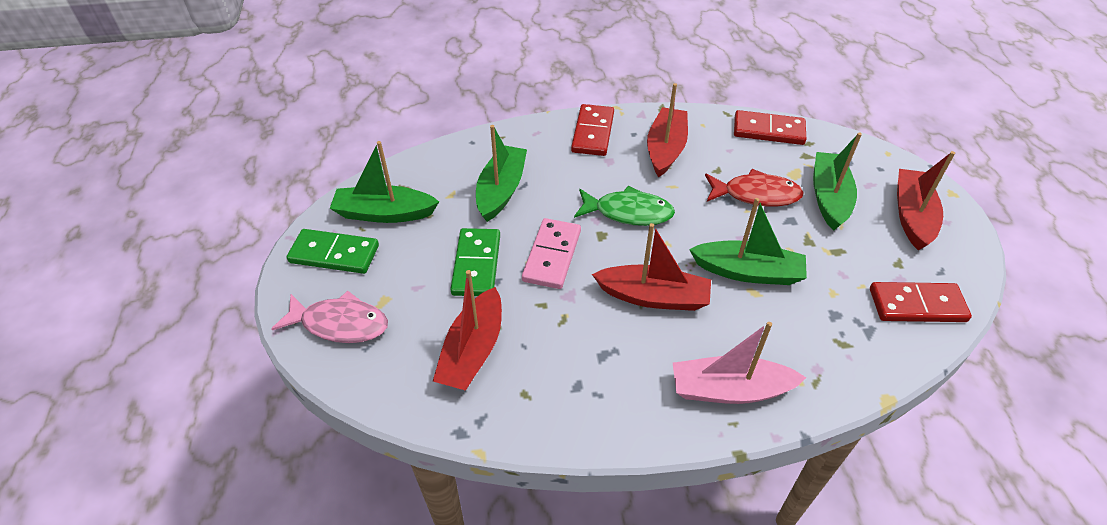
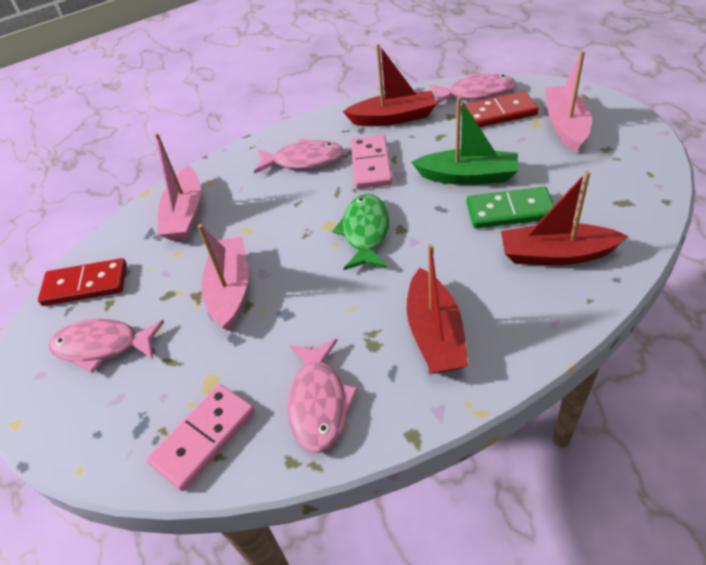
green boat: 4 -> 1
green domino: 2 -> 1
pink boat: 1 -> 3
pink domino: 1 -> 2
pink fish: 1 -> 4
red boat: 4 -> 3
red domino: 3 -> 2
red fish: 1 -> 0

